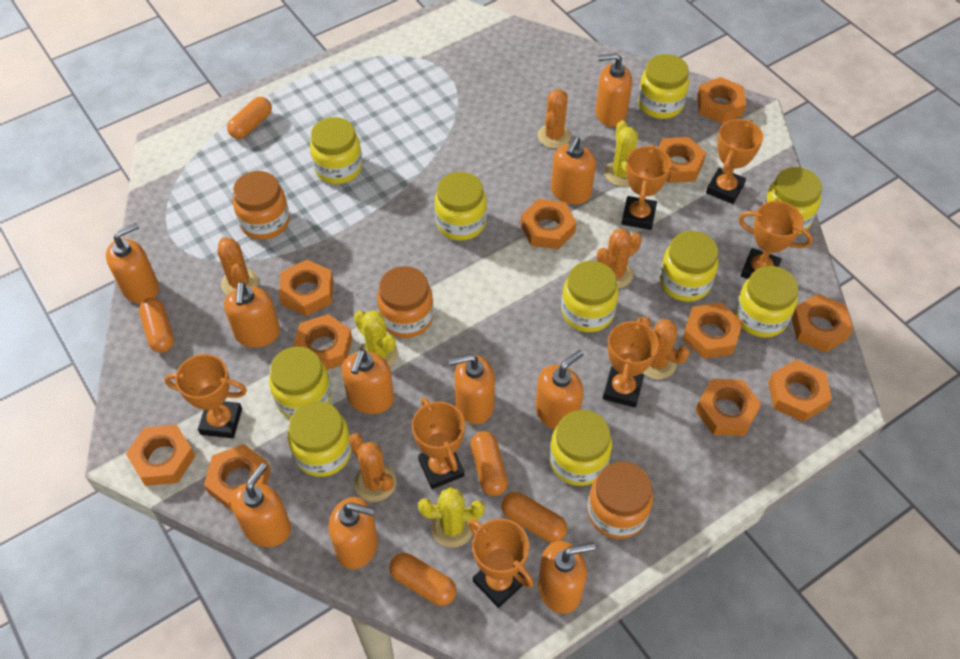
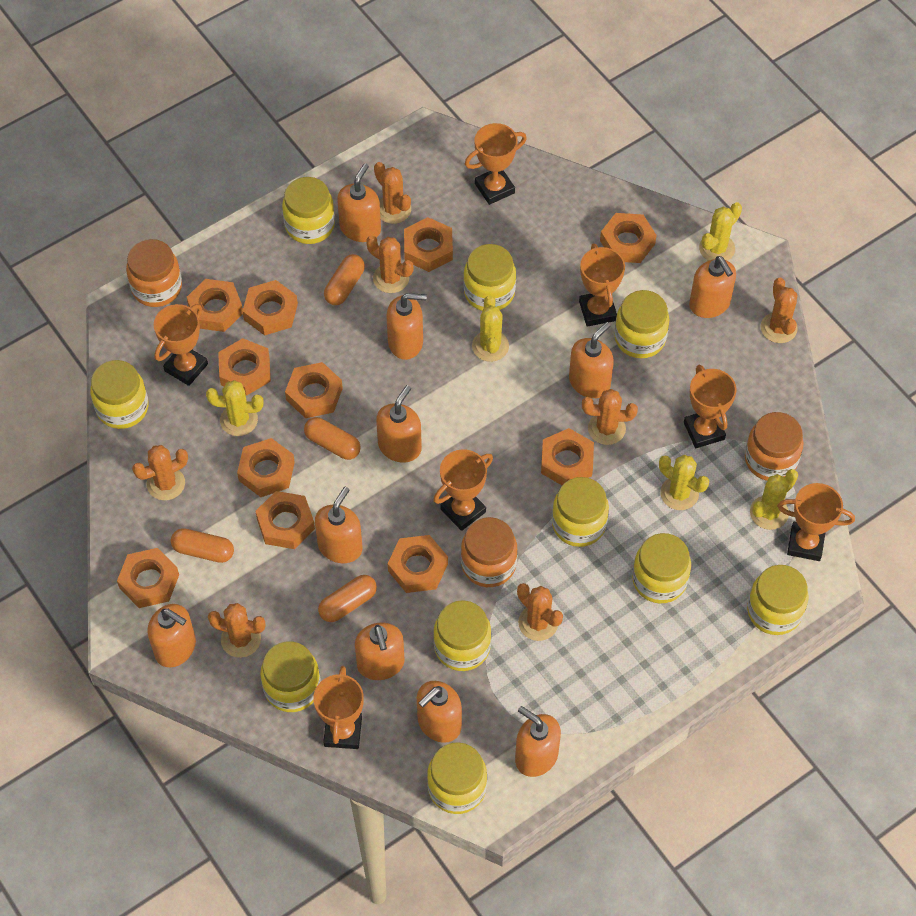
orange cactus: 5 -> 7
orange capsule: 5 -> 4
yellow cactus: 3 -> 5

